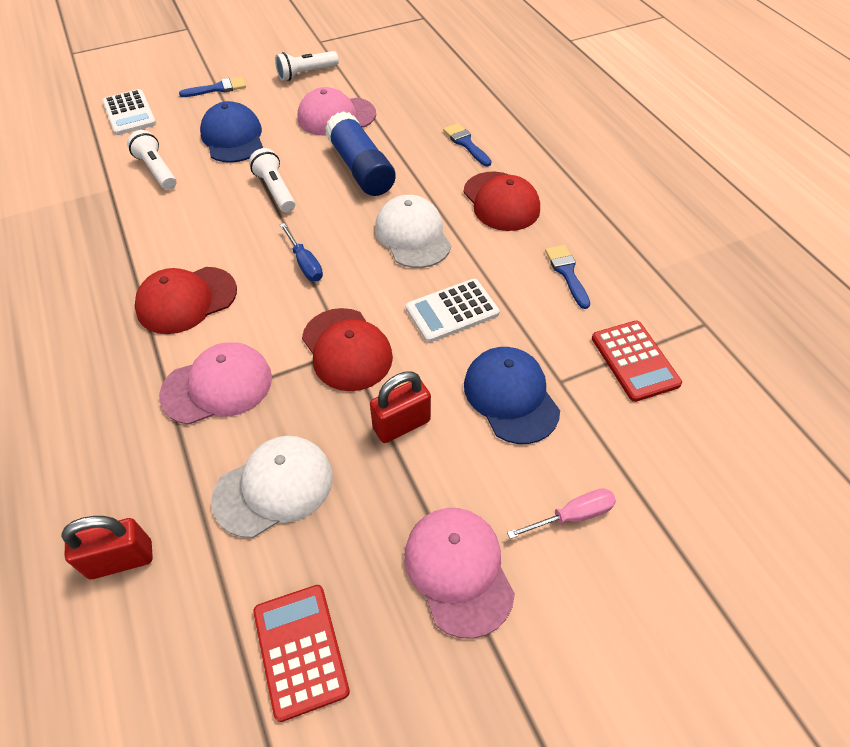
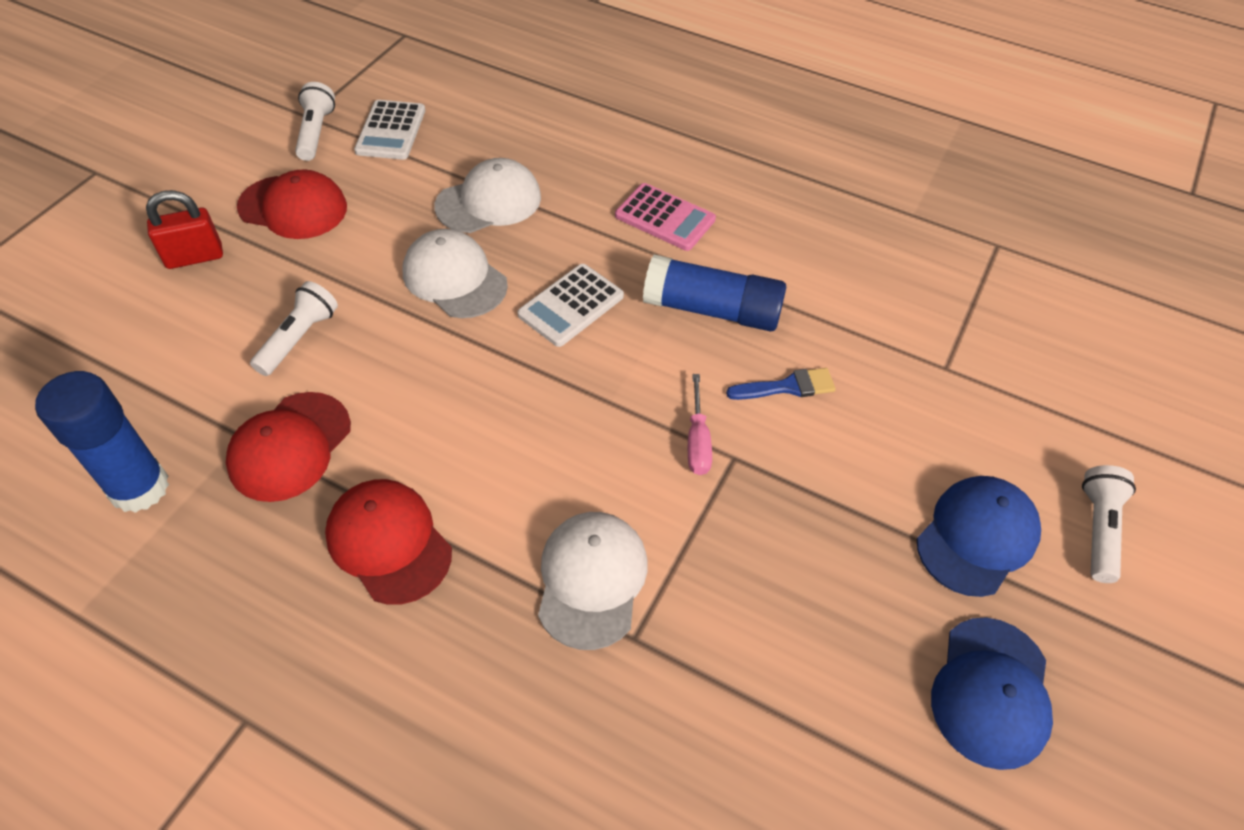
blue brush: 3 -> 1
blue glue stick: 1 -> 2
blue screwdriver: 1 -> 0
pink calculator: 0 -> 1
pink cap: 3 -> 0
red calculator: 2 -> 0
red padlock: 2 -> 1
white cap: 2 -> 3

